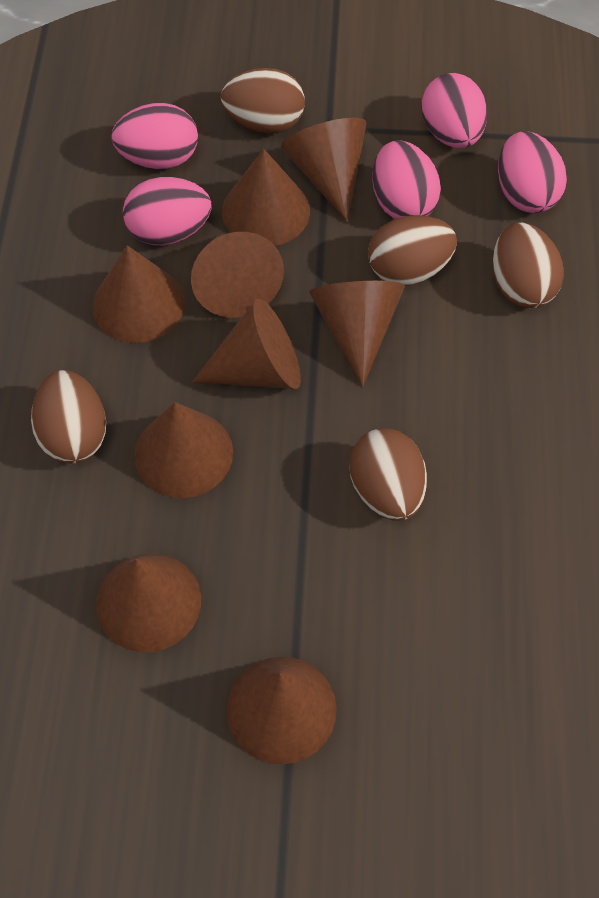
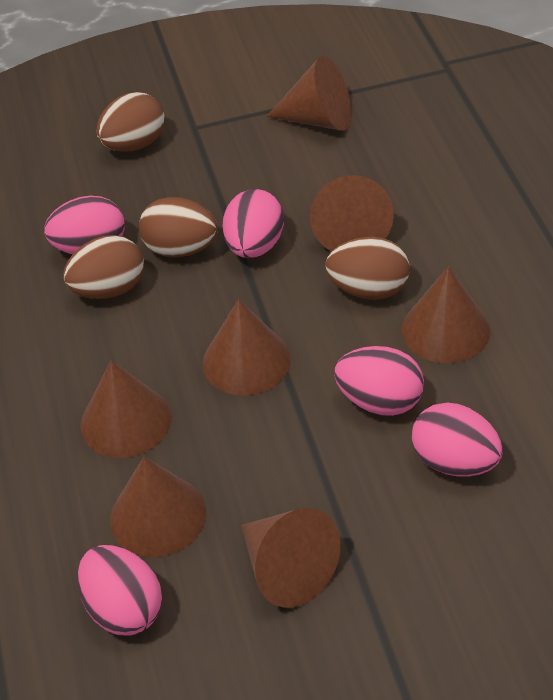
brown cone: 9 -> 7
brown egg: 5 -> 4

